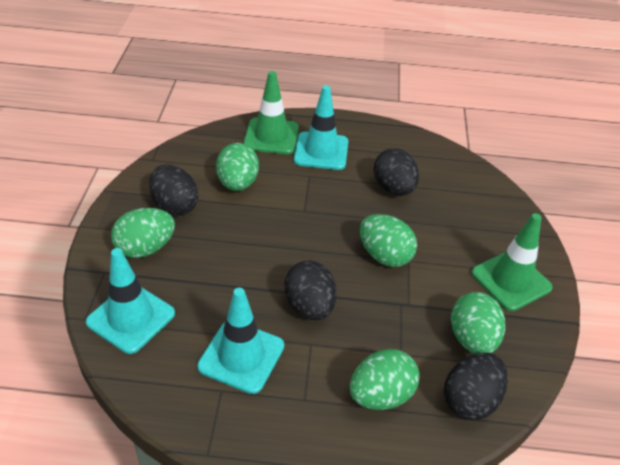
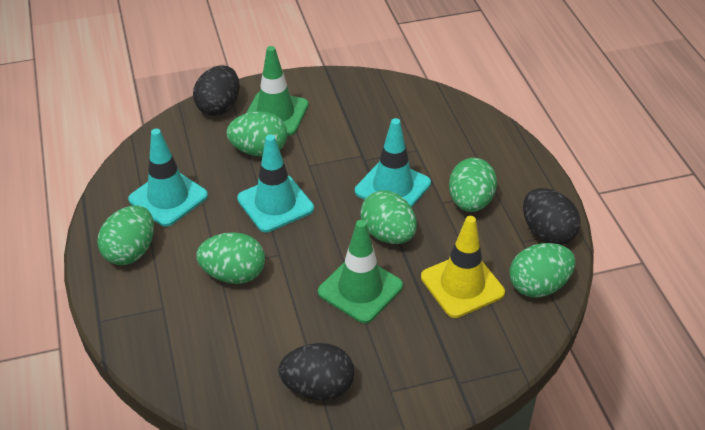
black egg: 4 -> 3
green egg: 5 -> 6
yellow traffic cone: 0 -> 1

